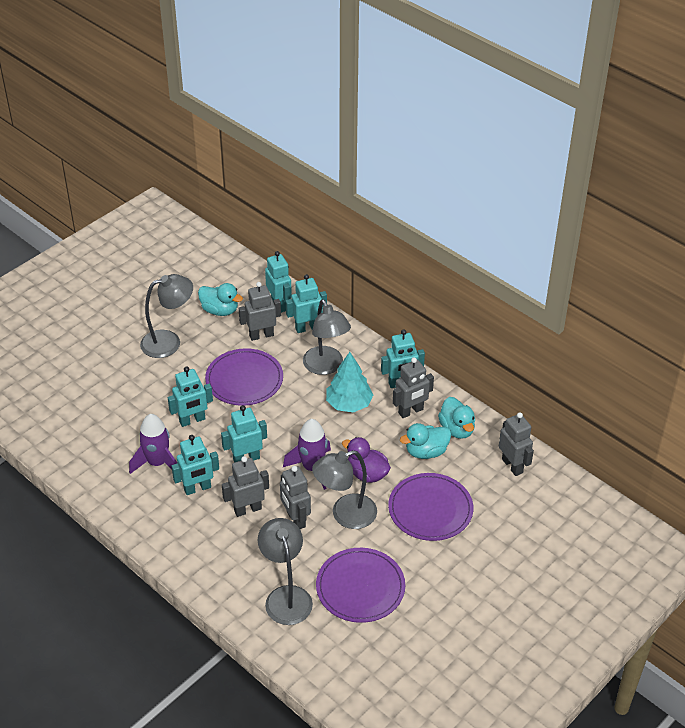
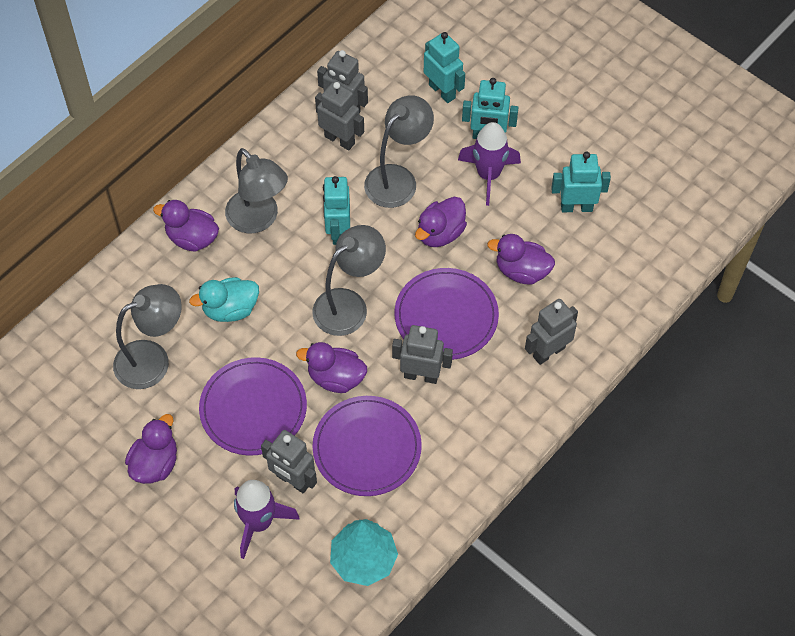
purple duck: 1 -> 5
turquoise duck: 3 -> 1
turquoise robot: 6 -> 4

